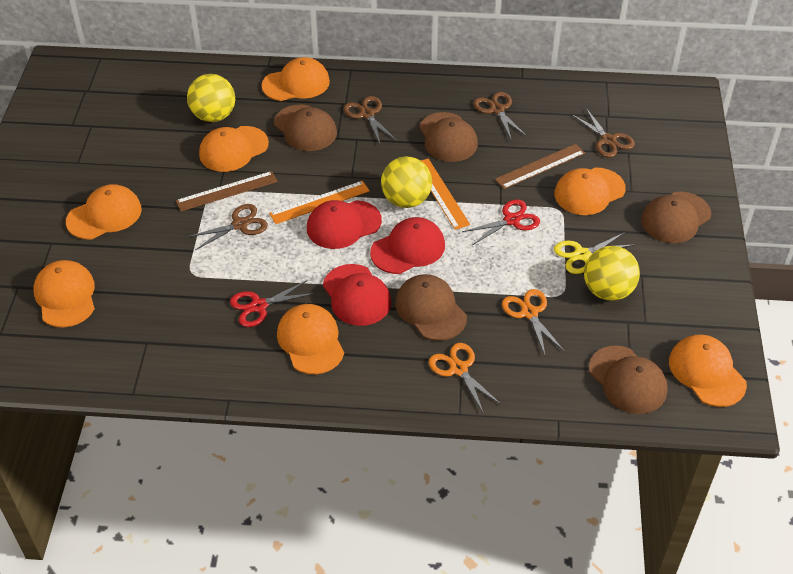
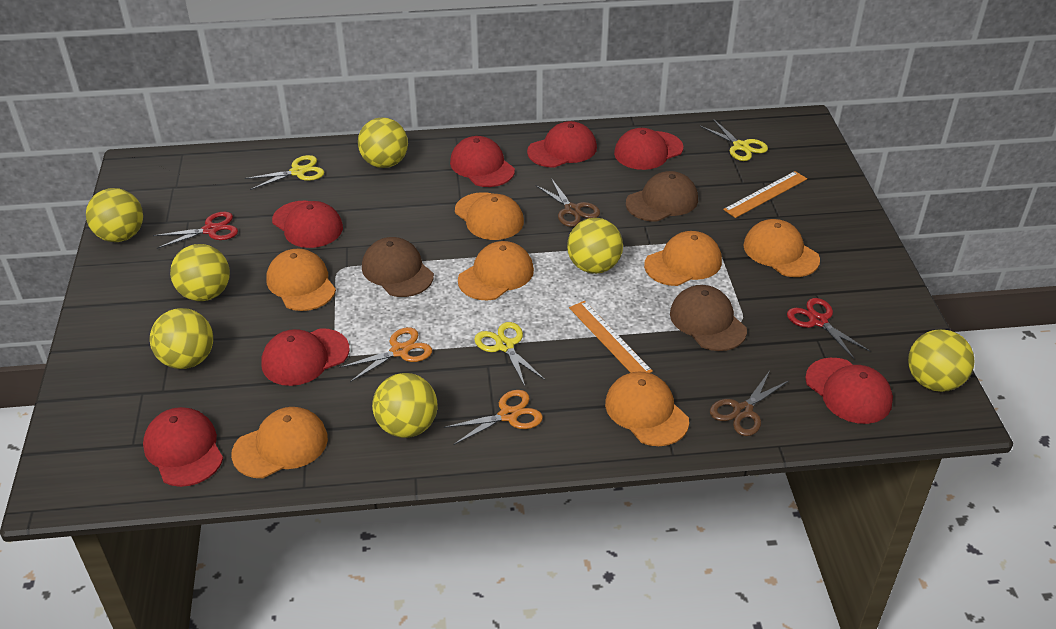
brown cap: 5 -> 3
brown ruler: 2 -> 0
brown scissors: 4 -> 2
red cap: 3 -> 7
yellow ball: 3 -> 7
yellow scissors: 1 -> 3

